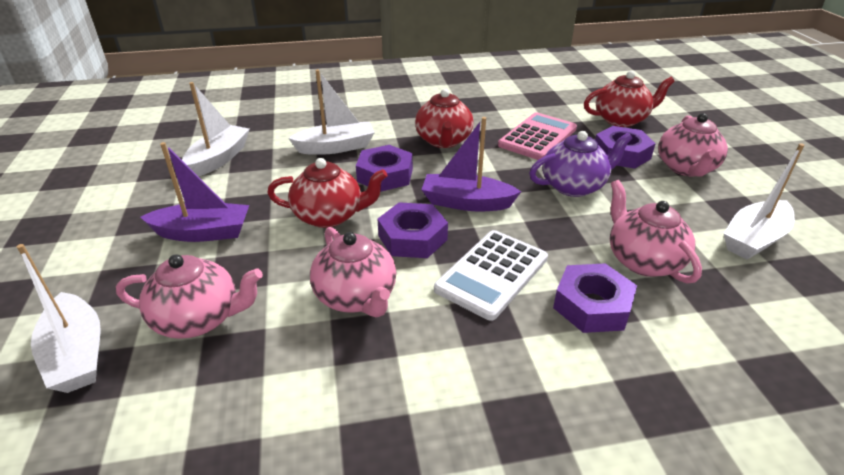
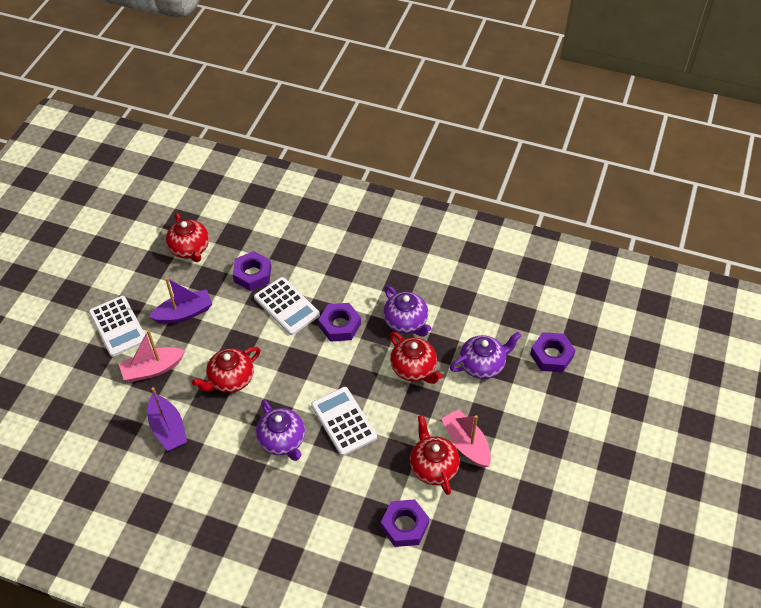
pink boat: 0 -> 2
pink calculator: 1 -> 0
pink teapot: 4 -> 0
purple teapot: 1 -> 3
red teapot: 3 -> 4
white boat: 4 -> 0
white calculator: 1 -> 3

